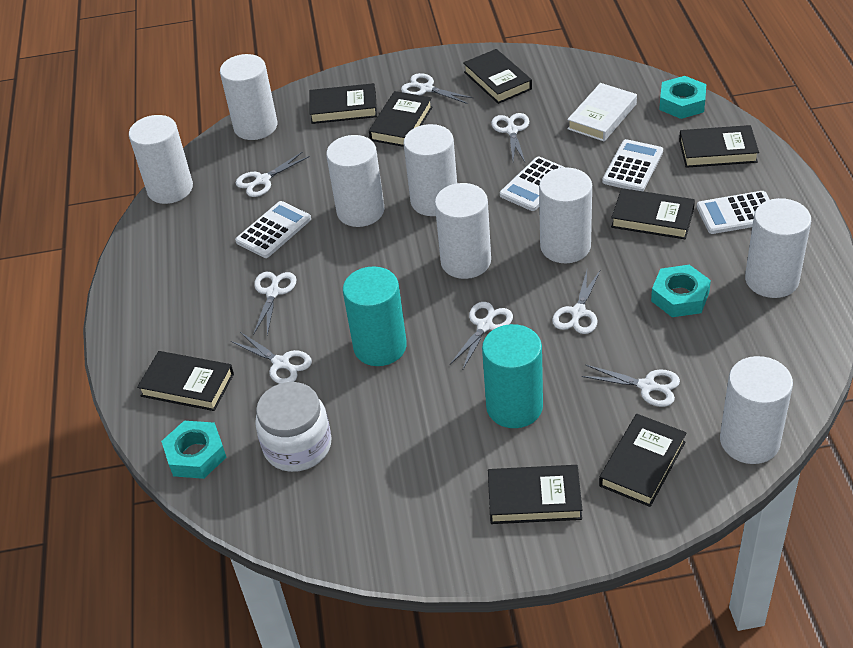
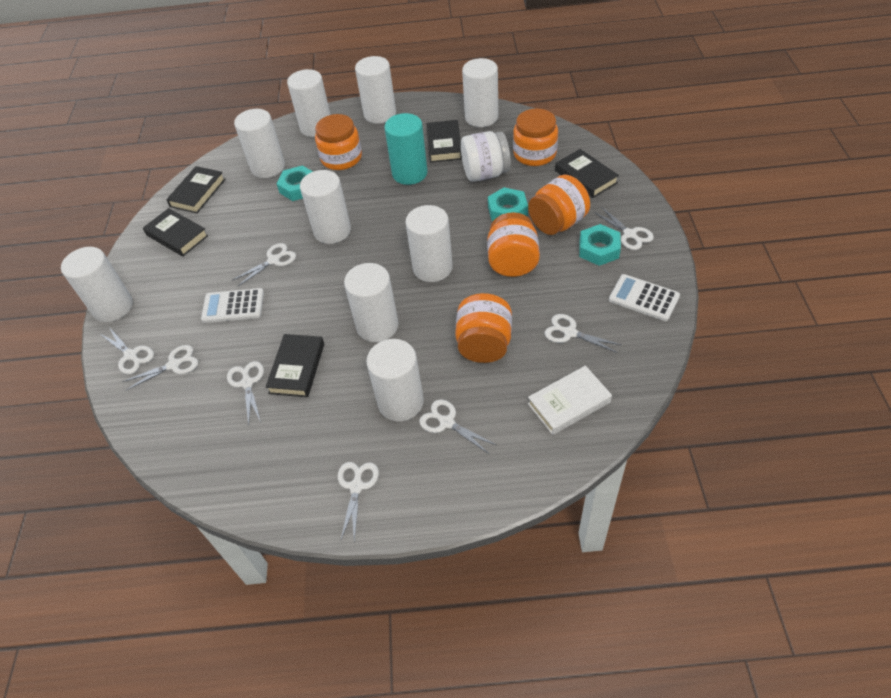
black book: 8 -> 5
orange jar: 0 -> 5
turquoise cylinder: 2 -> 1
white calculator: 4 -> 2
white cylinder: 8 -> 9

